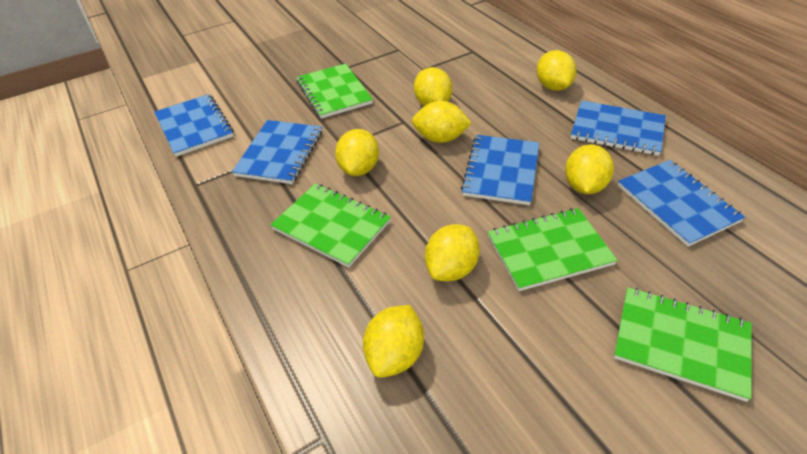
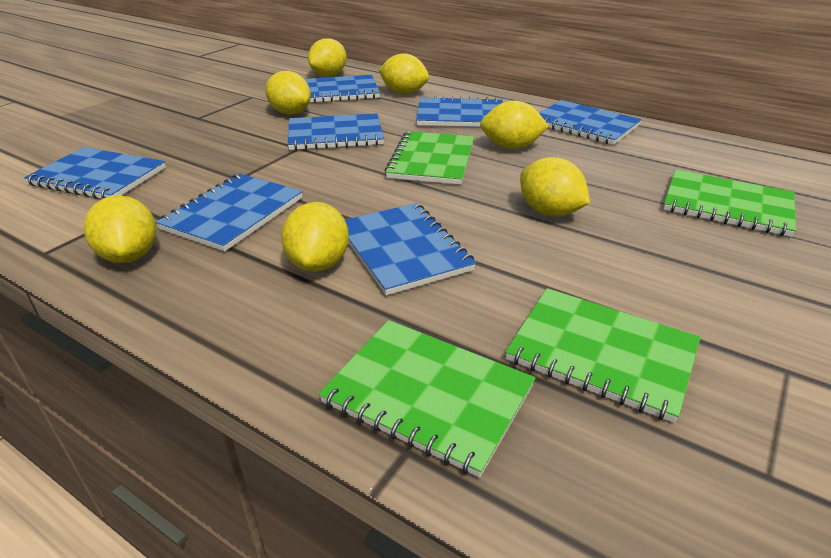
blue notebook: 5 -> 7

